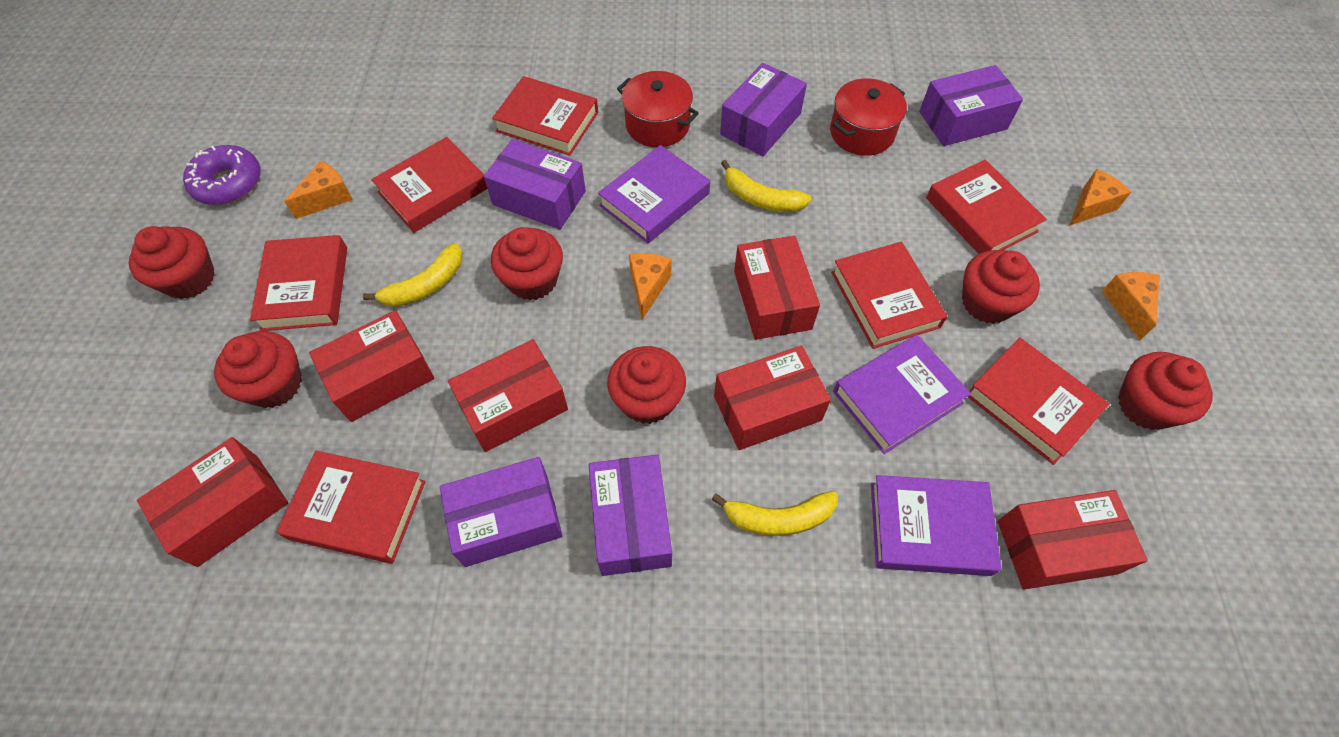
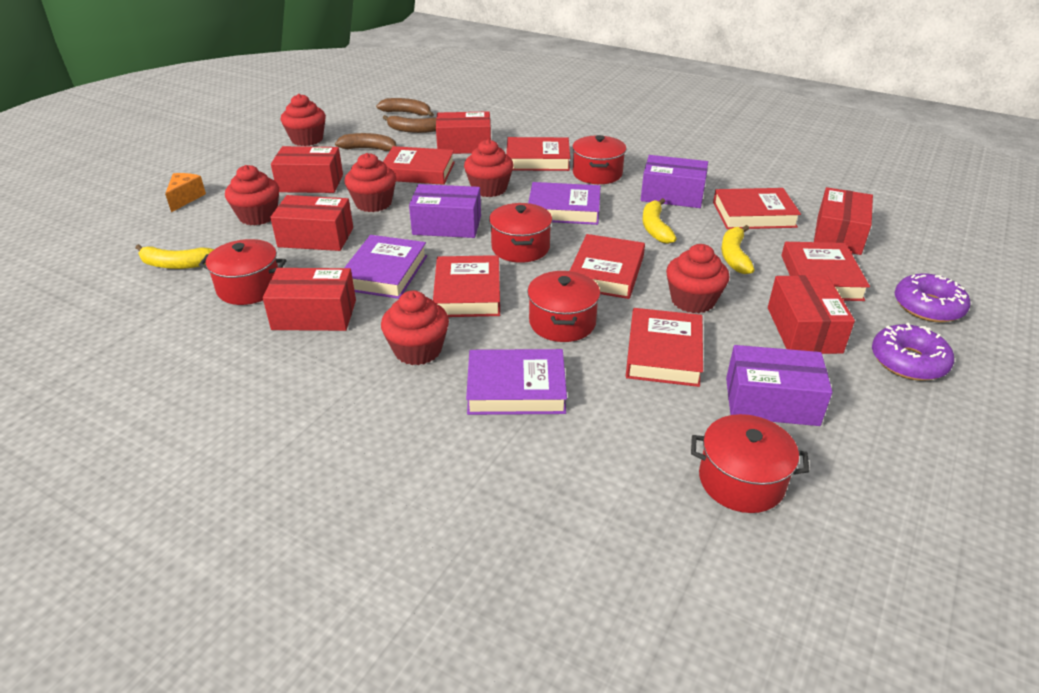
brown banana: 0 -> 3
orange cheese: 4 -> 1
purple box: 5 -> 3
purple donut: 1 -> 2
red pot: 2 -> 5

